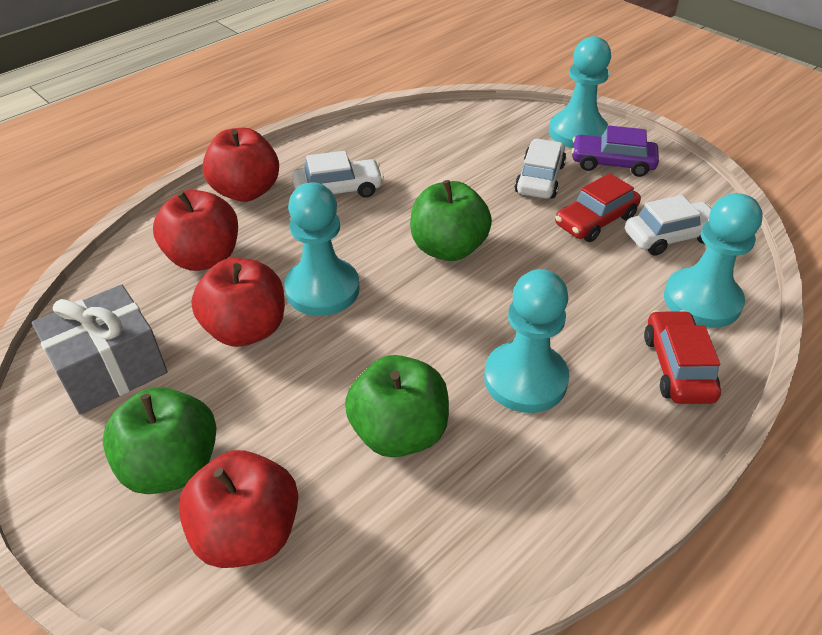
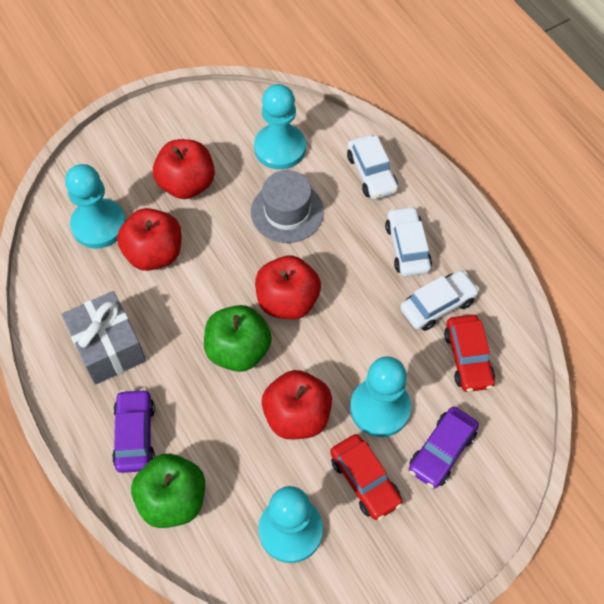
green apple: 3 -> 2
grey hat: 0 -> 1
purple car: 1 -> 2

